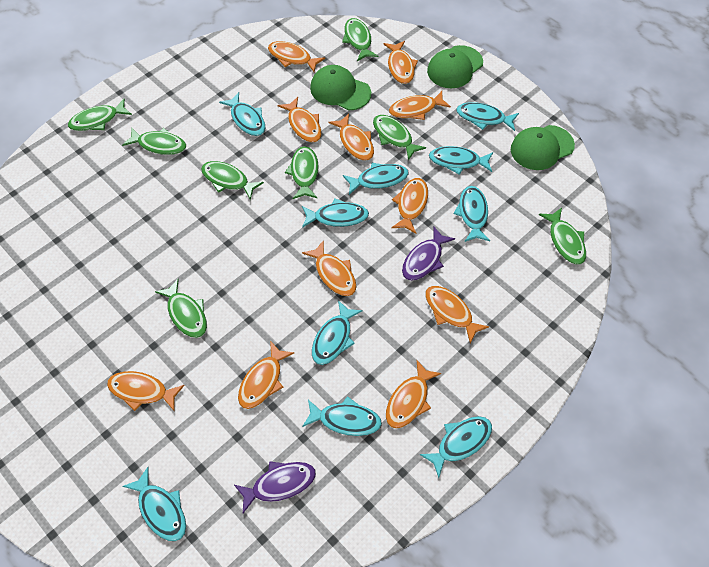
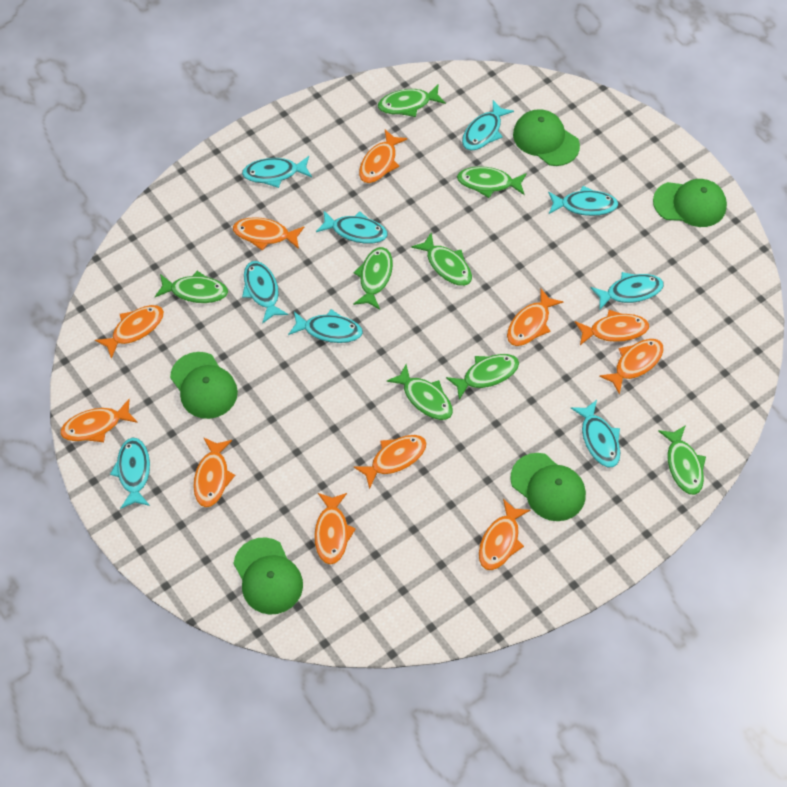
green cap: 3 -> 5
purple fish: 2 -> 0
turquoise fish: 10 -> 9

